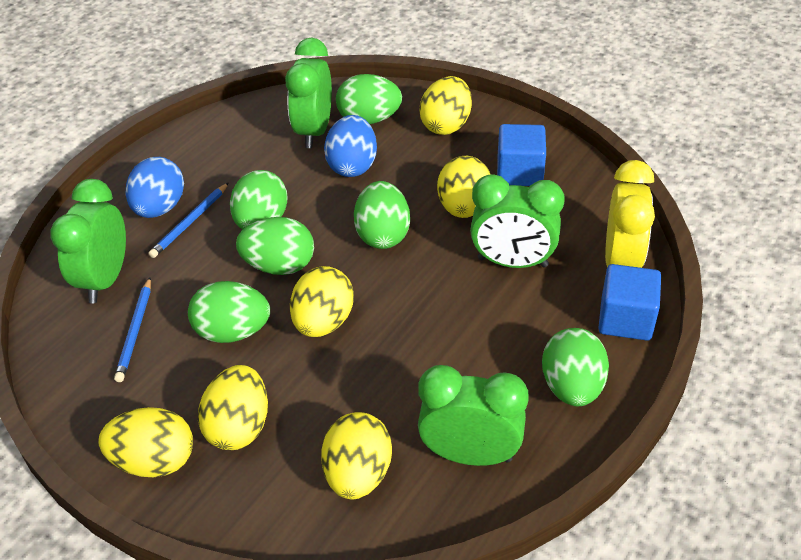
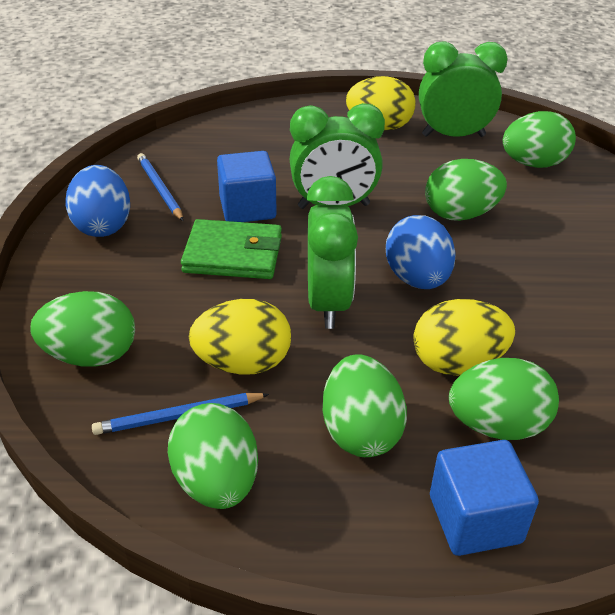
green clock: 4 -> 3
green wallet: 0 -> 1
yellow clock: 1 -> 0
yellow egg: 6 -> 3

